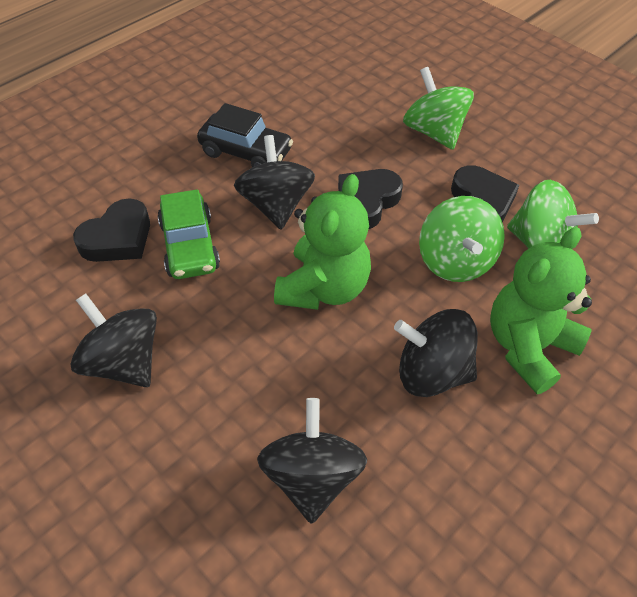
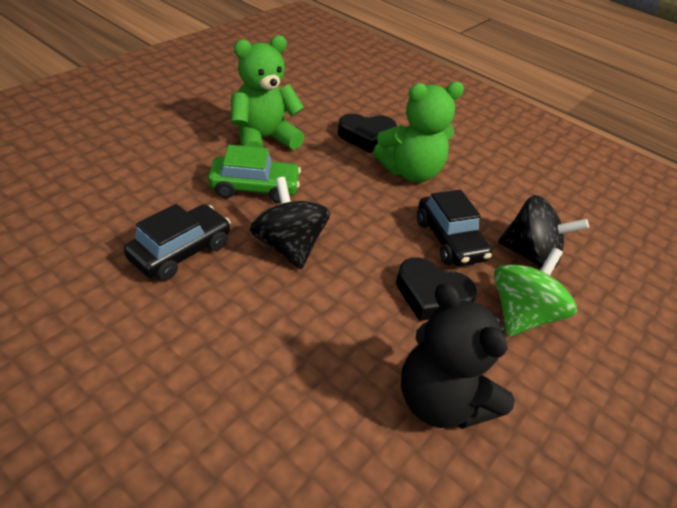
black car: 1 -> 2
black heart: 3 -> 2
black spinning top: 4 -> 2
black teddy bear: 0 -> 1
green spinning top: 3 -> 1

